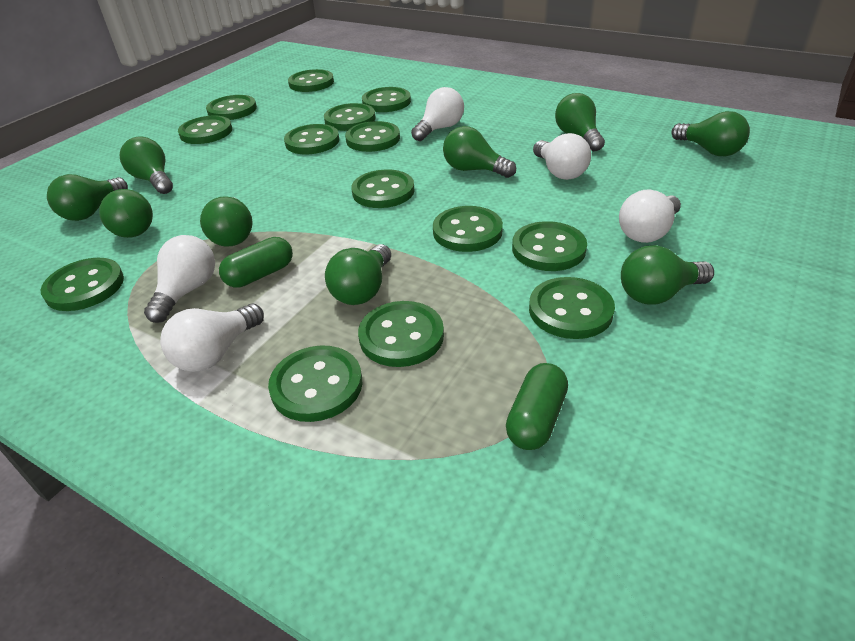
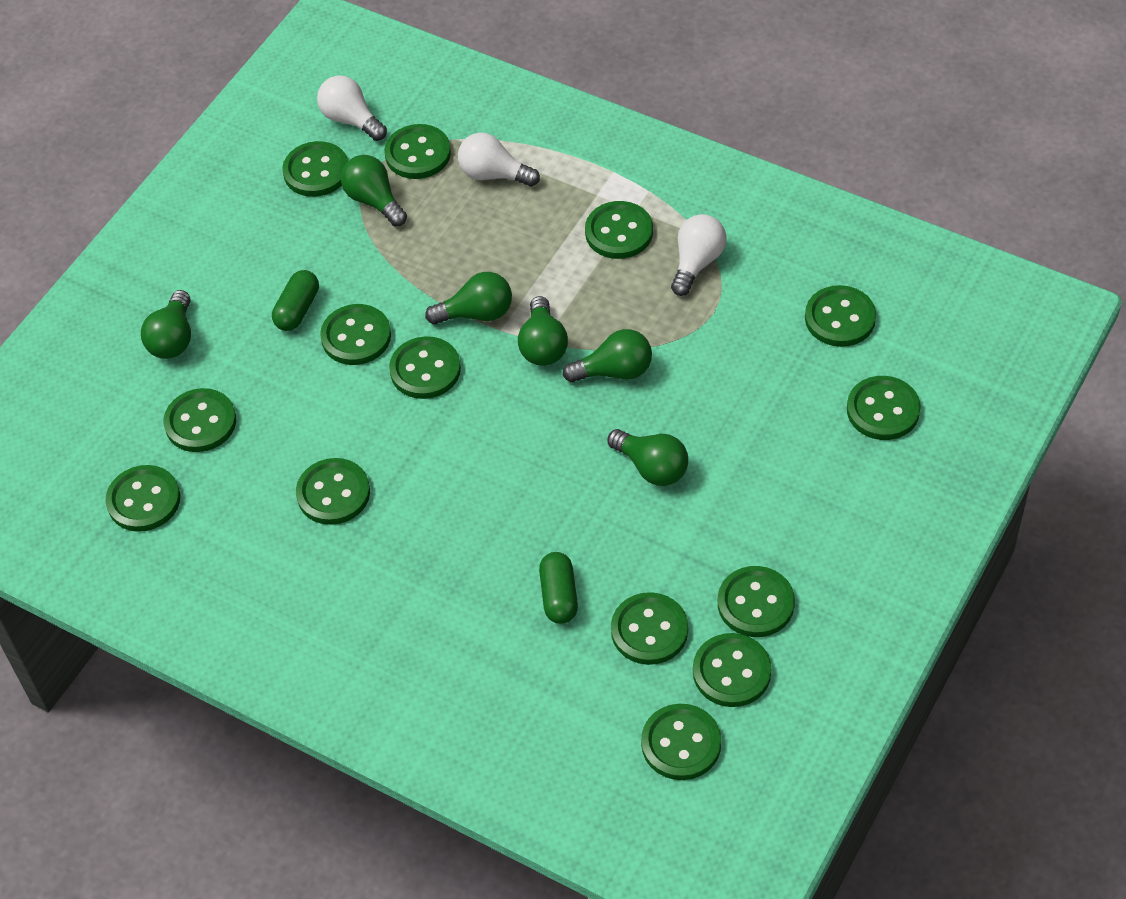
green light bulb: 9 -> 6
white light bulb: 5 -> 3

